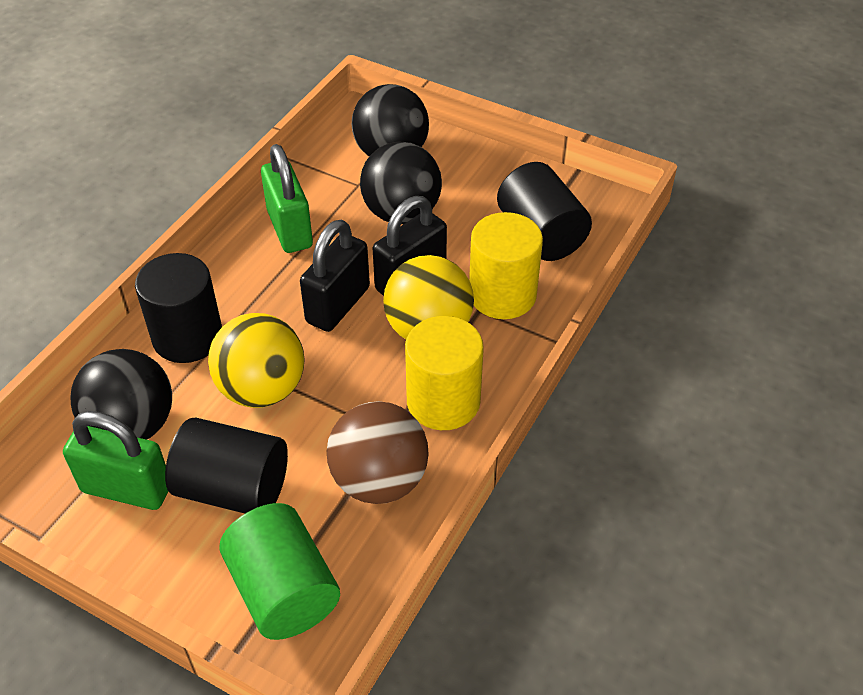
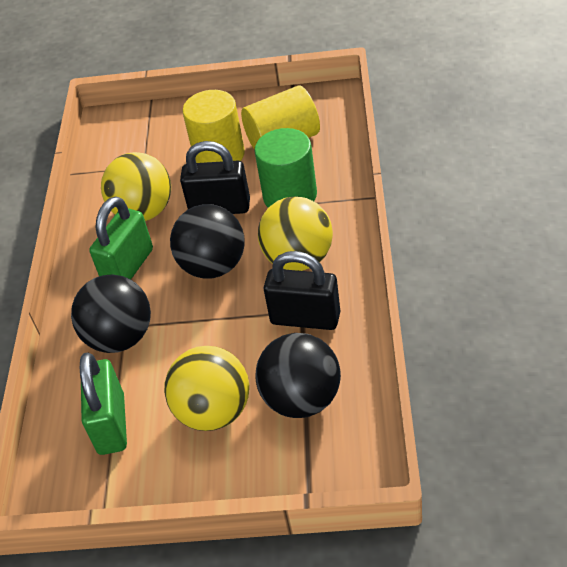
black cylinder: 3 -> 0
brown ball: 1 -> 0
yellow ball: 2 -> 3

